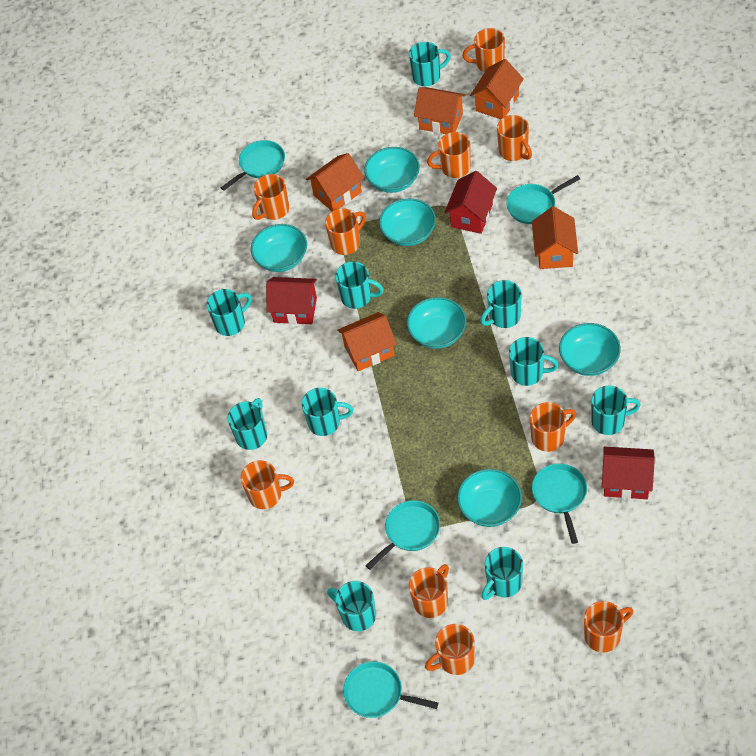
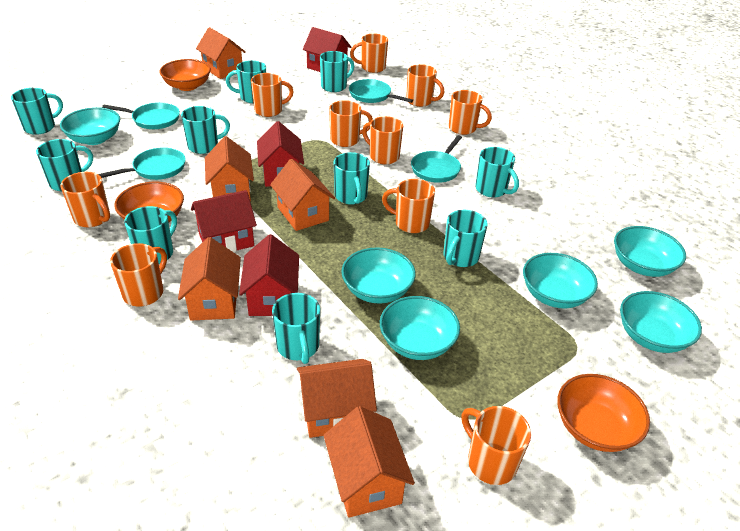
orange bowl: 0 -> 3
orange house: 5 -> 6
red house: 3 -> 4
turquoise pan: 5 -> 4

